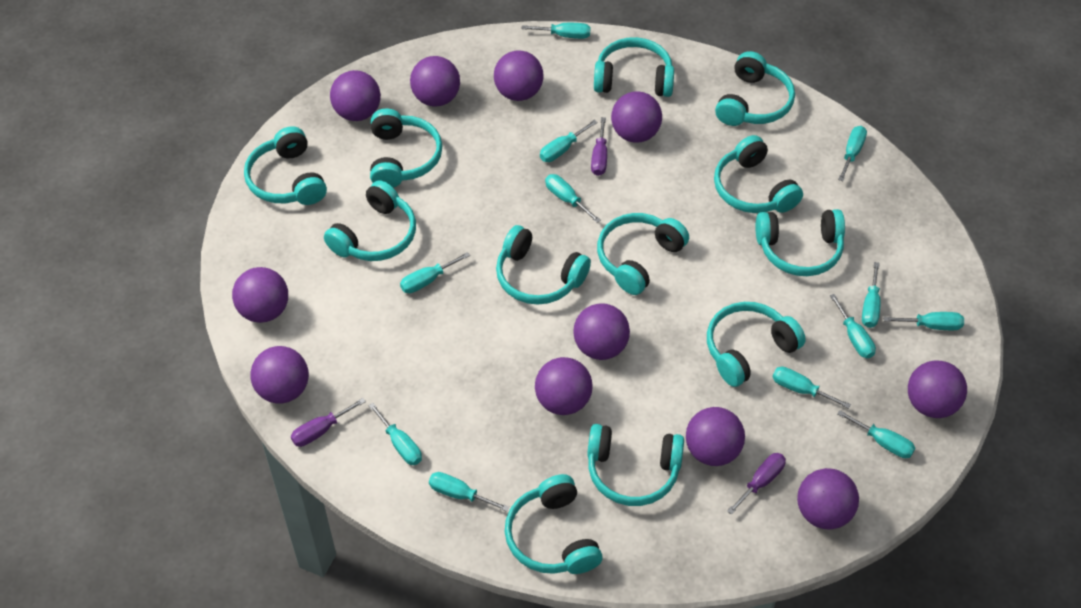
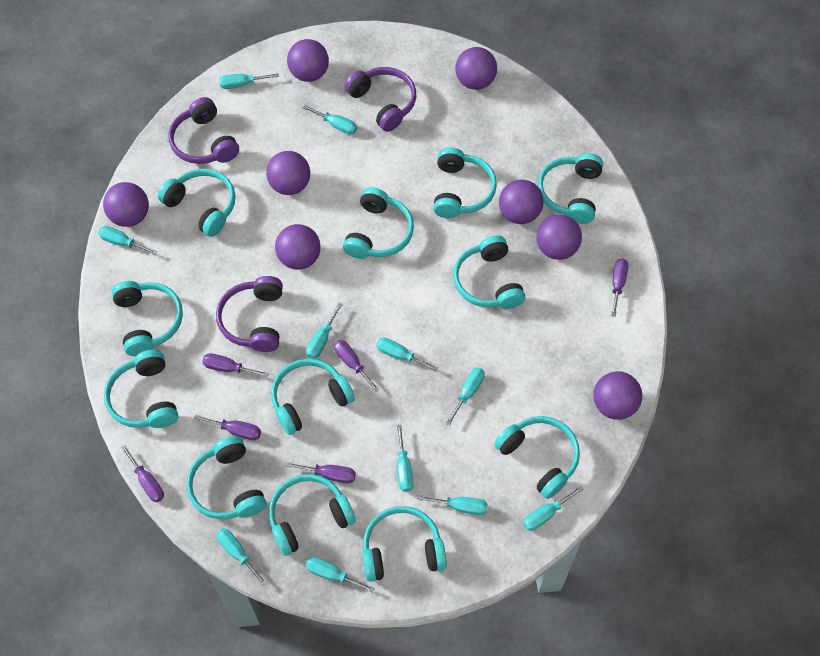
purple ball: 11 -> 8
purple headphones: 0 -> 3
purple screwdriver: 3 -> 6
turquoise screwdriver: 12 -> 11

